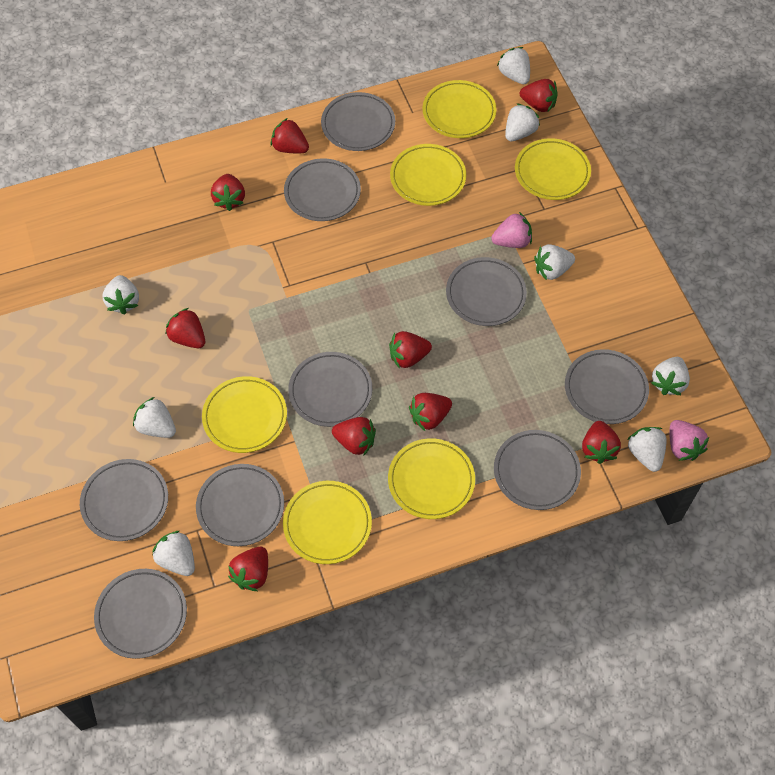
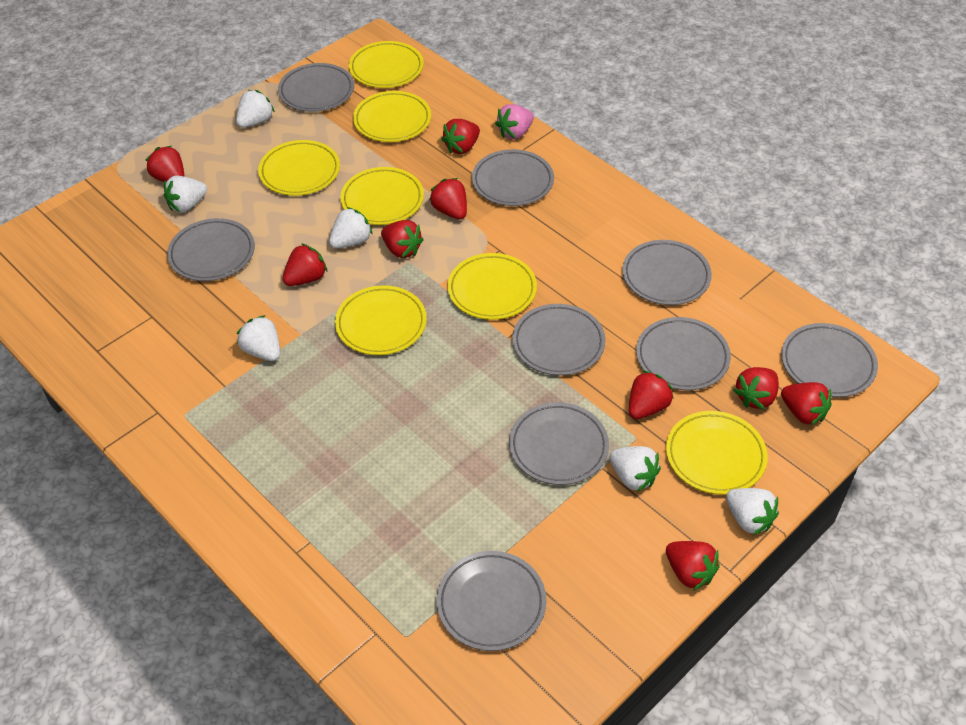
pink strawberry: 2 -> 1
white strawberry: 8 -> 6
yellow plate: 6 -> 7

